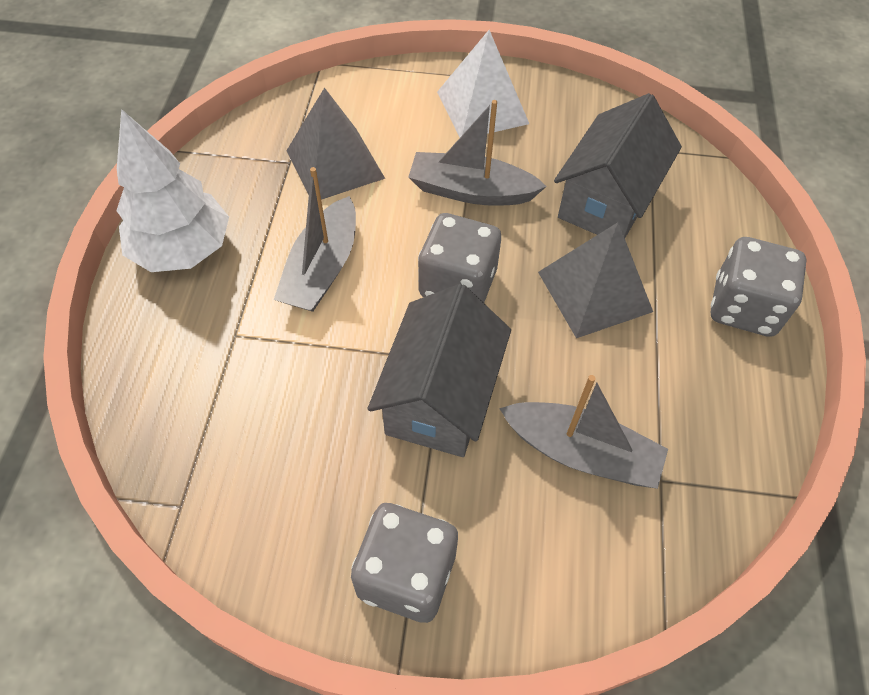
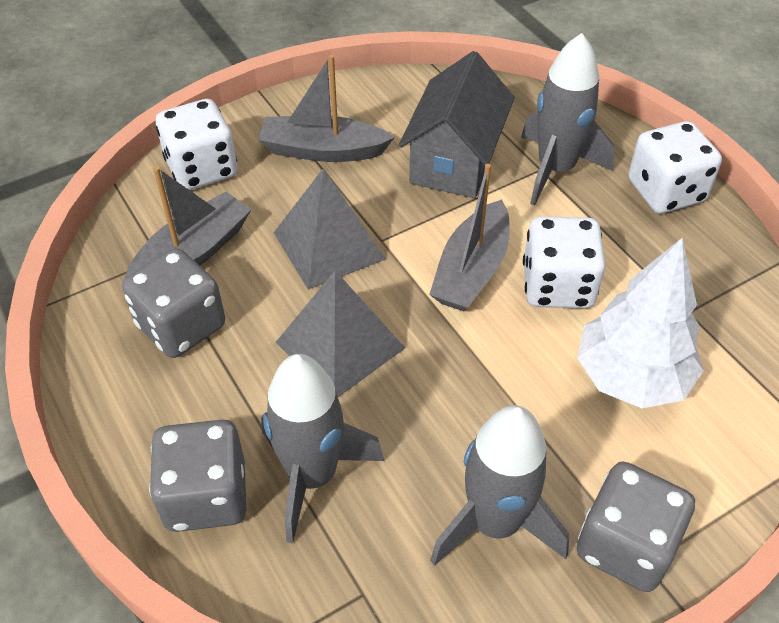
grey house: 2 -> 1
grey rocket: 0 -> 3
white dice: 0 -> 3
white pyramid: 1 -> 0

